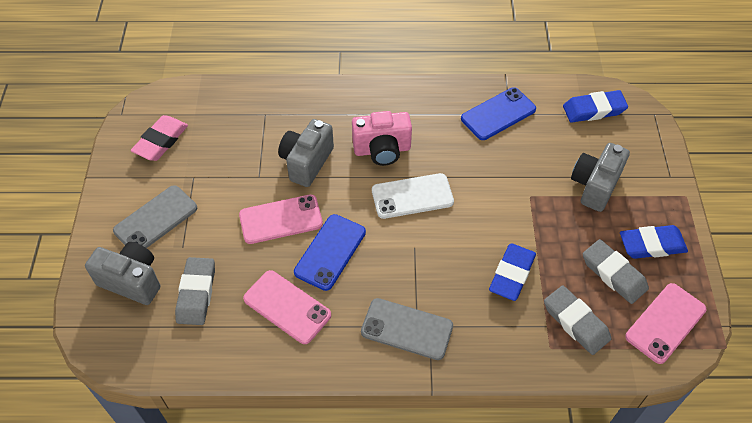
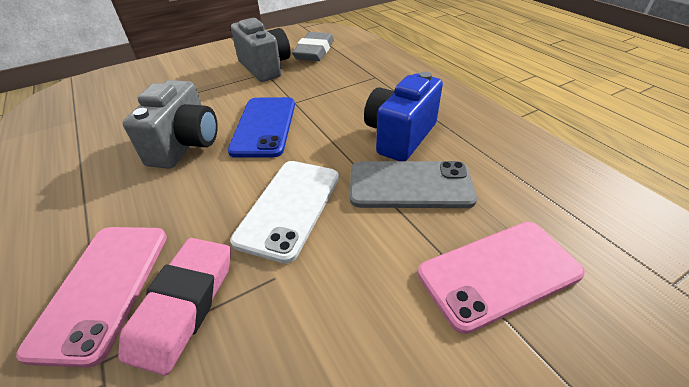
blue camera: 0 -> 1
blue eraser: 3 -> 0
blue phone: 2 -> 1
grey camera: 3 -> 2
grey eraser: 3 -> 1
grey phone: 2 -> 1
pink camera: 1 -> 0
pink phone: 3 -> 2

